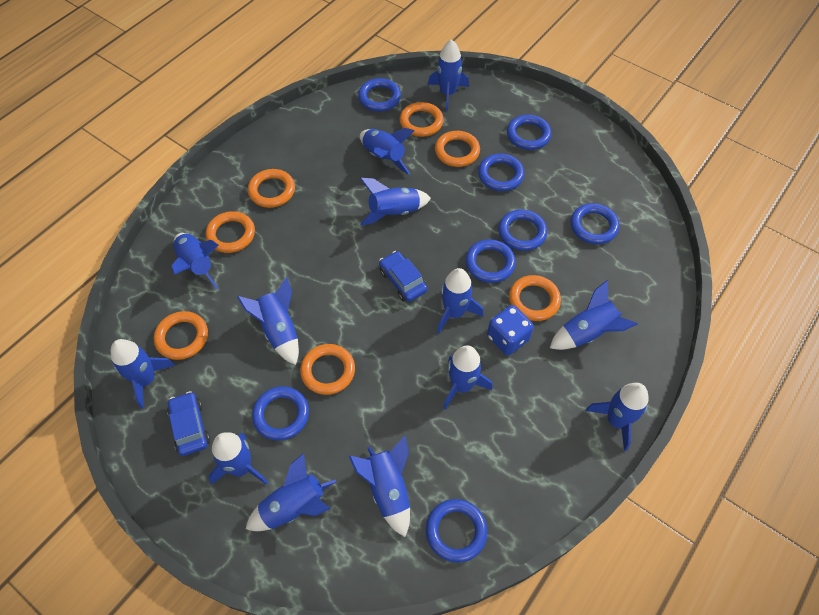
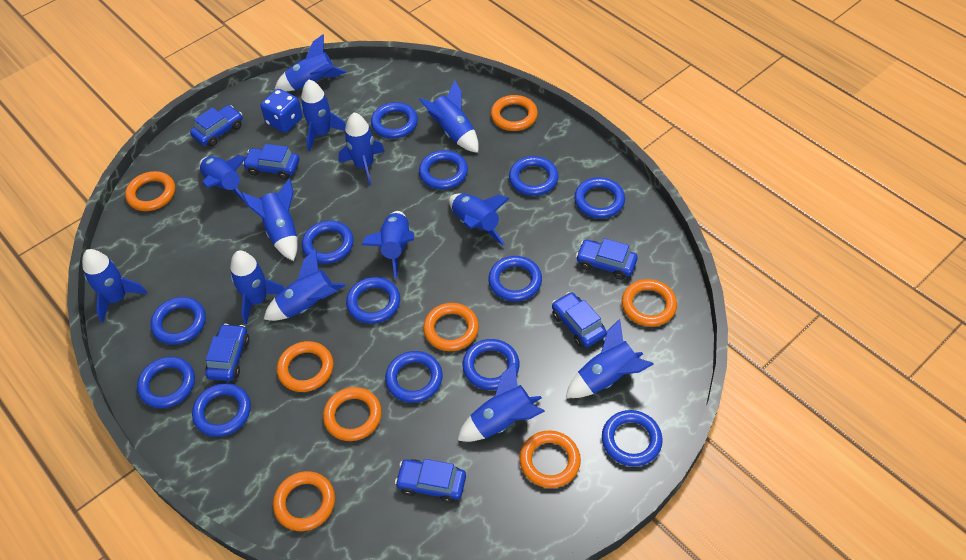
blue car: 2 -> 6
blue ring: 8 -> 13
orange ring: 7 -> 8

